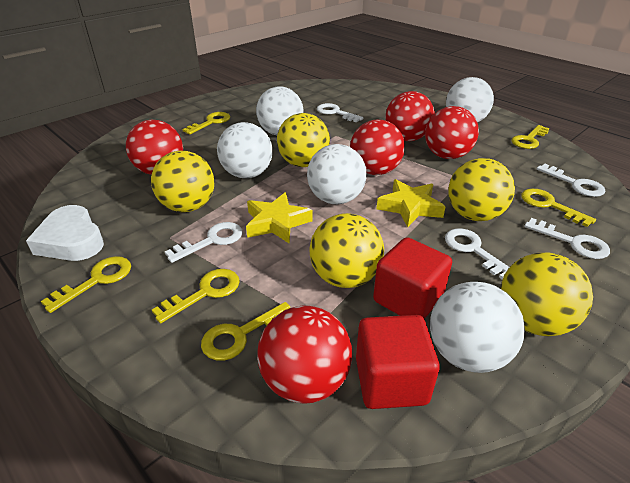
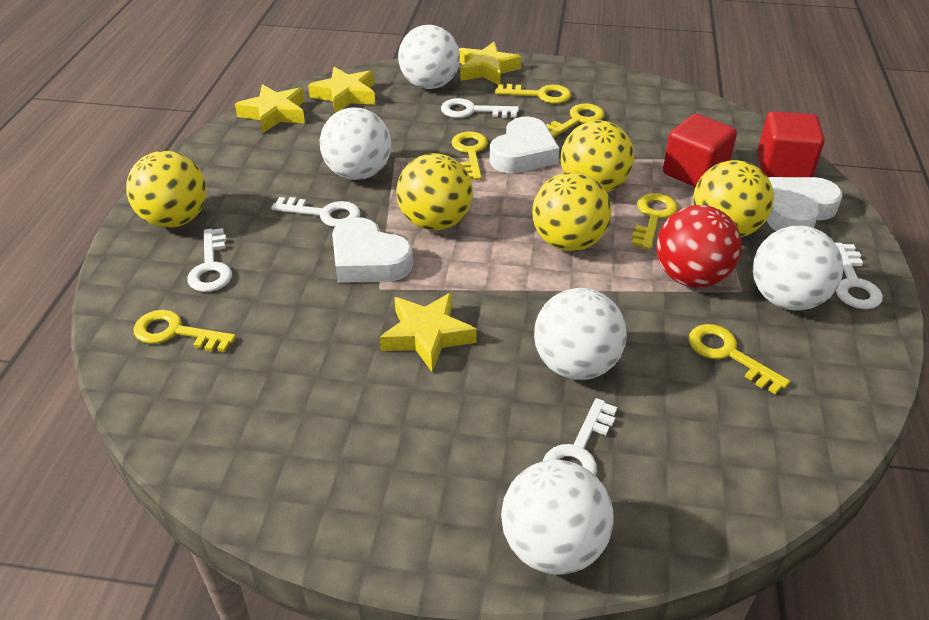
red ball: 5 -> 1
white heart: 1 -> 3
yellow star: 2 -> 4

